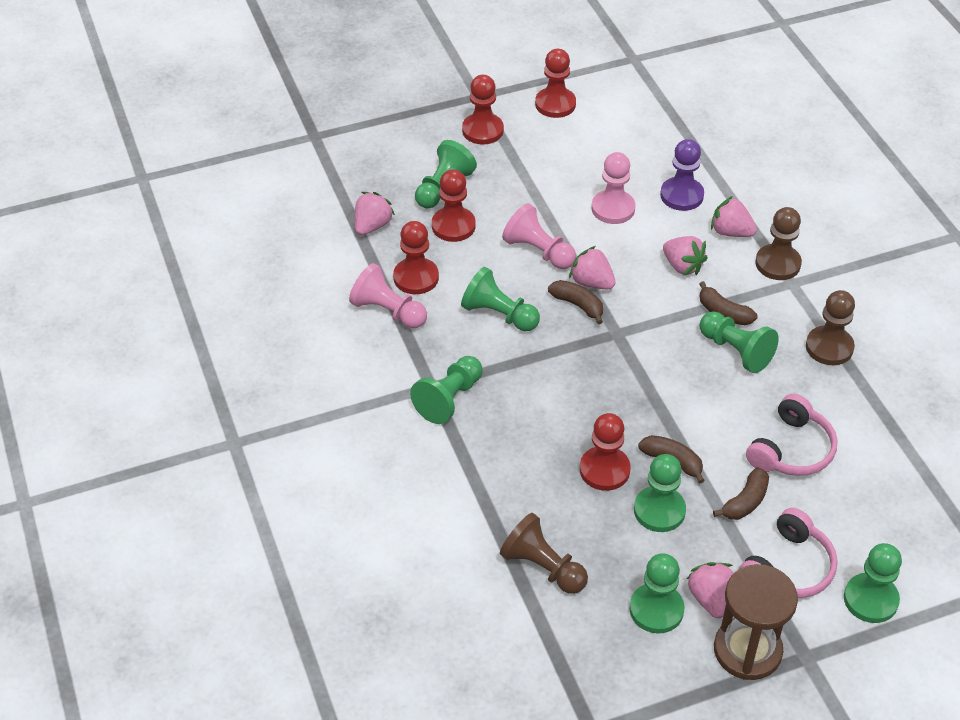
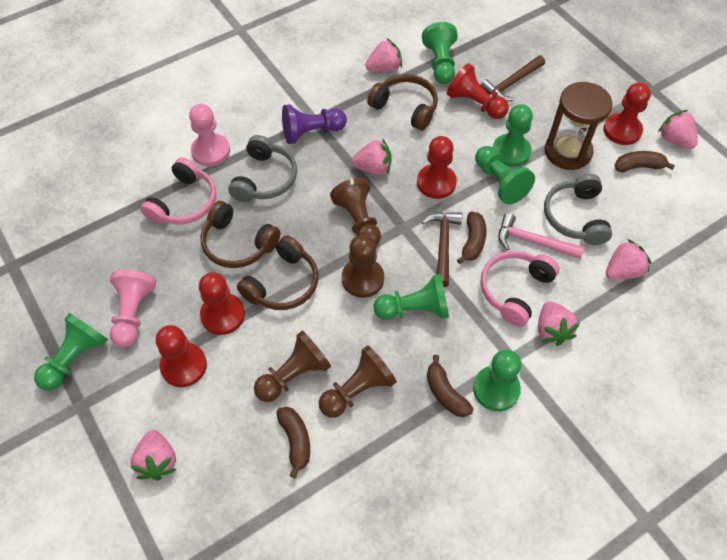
brown hammer: 0 -> 2
brown headphones: 0 -> 3
brown pawn: 3 -> 4
green pawn: 7 -> 6
grey headphones: 0 -> 2
pink hammer: 0 -> 1
pink pawn: 3 -> 2
pink strawberry: 5 -> 6

